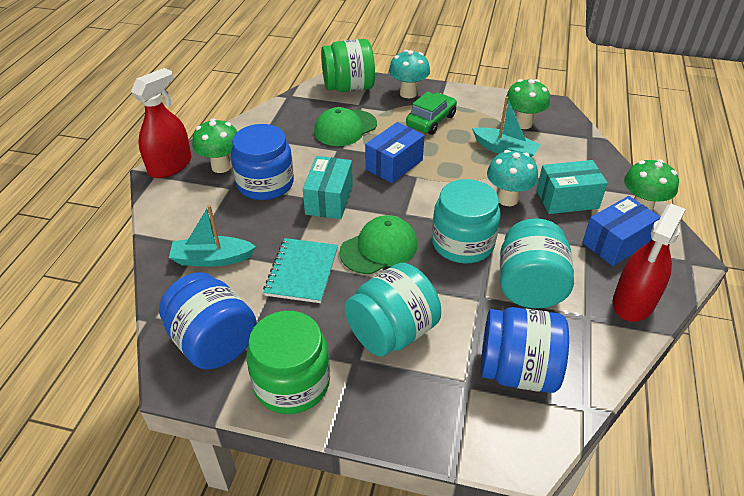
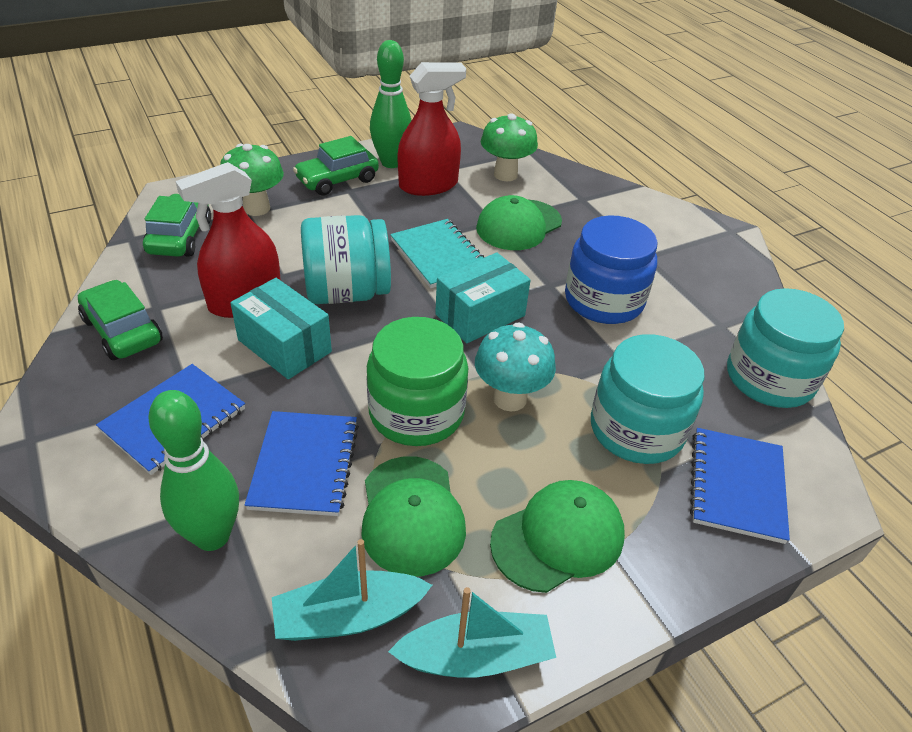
blue box: 2 -> 0
blue jar: 3 -> 1
blue notebook: 0 -> 3
green bowling pin: 0 -> 2
green cap: 2 -> 3
green car: 1 -> 3
green jar: 2 -> 1
green mushroom: 3 -> 2
turquoise mushroom: 2 -> 1

